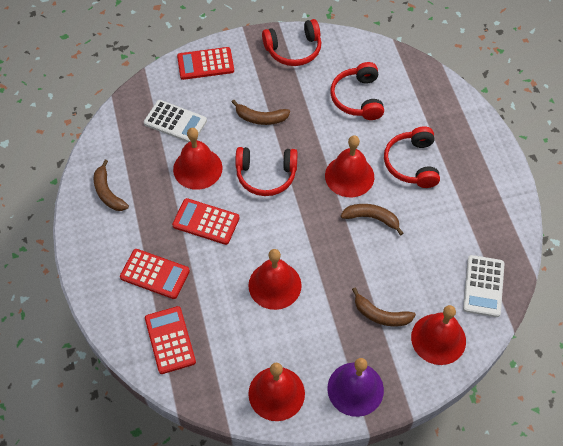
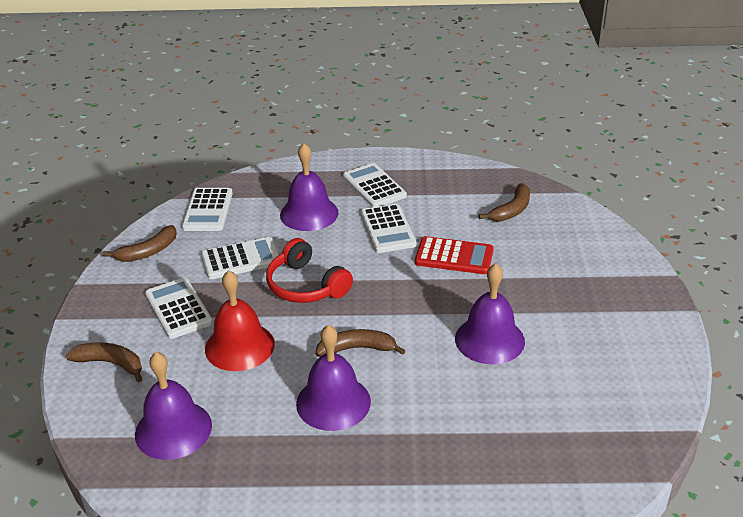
purple bell: 1 -> 4
red bell: 5 -> 1
red calculator: 4 -> 1
red headphones: 4 -> 1
white calculator: 2 -> 5

